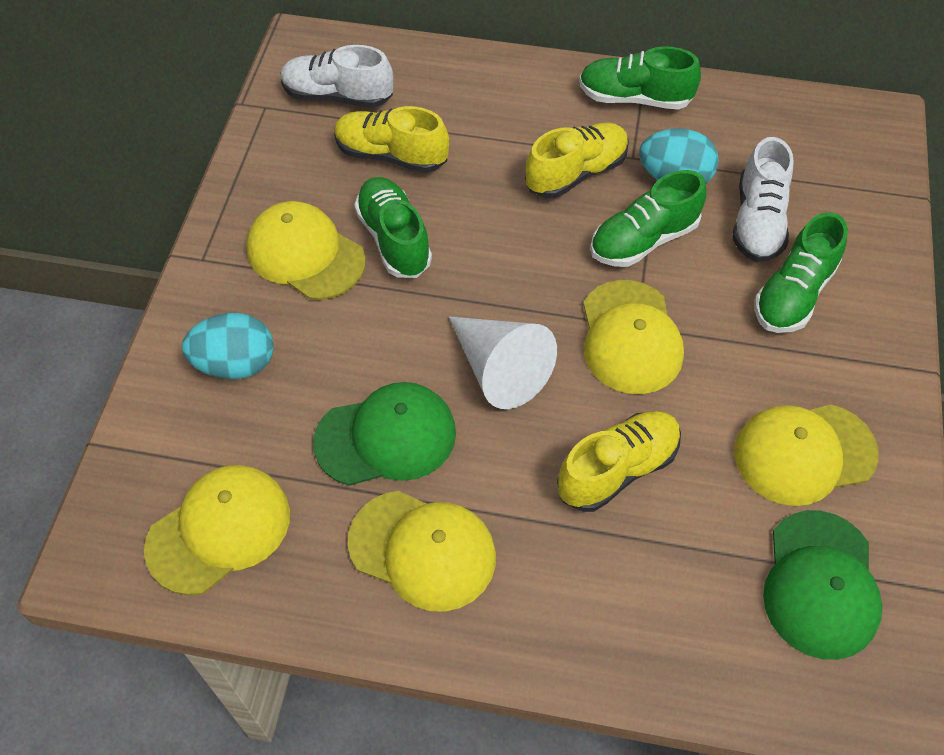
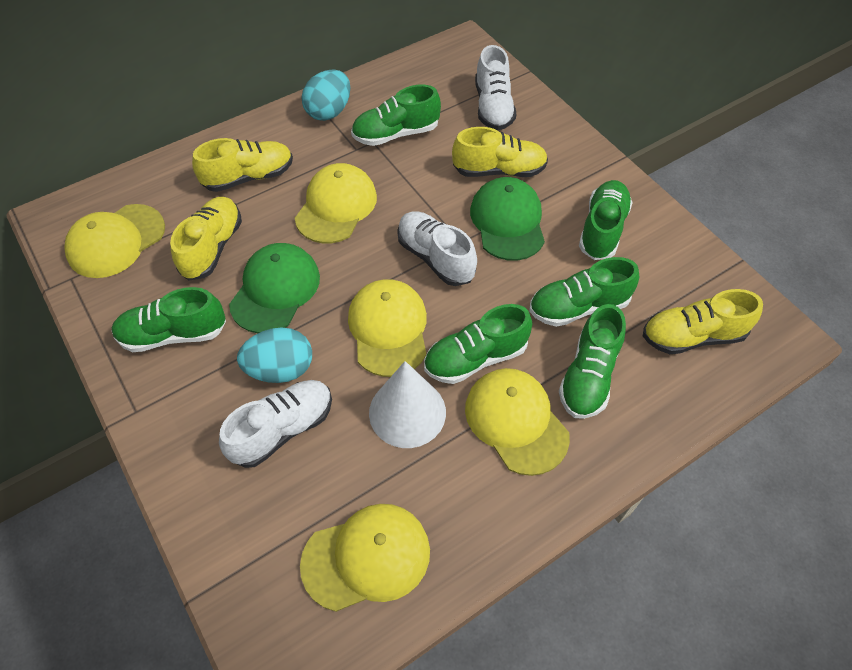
green shoe: 4 -> 6
white shoe: 2 -> 3
yellow shoe: 3 -> 4

